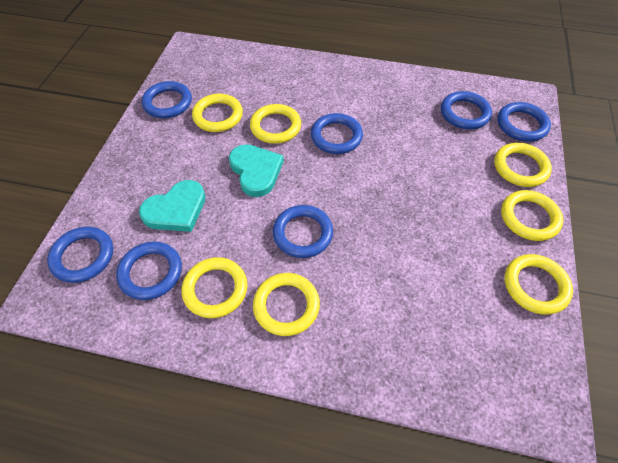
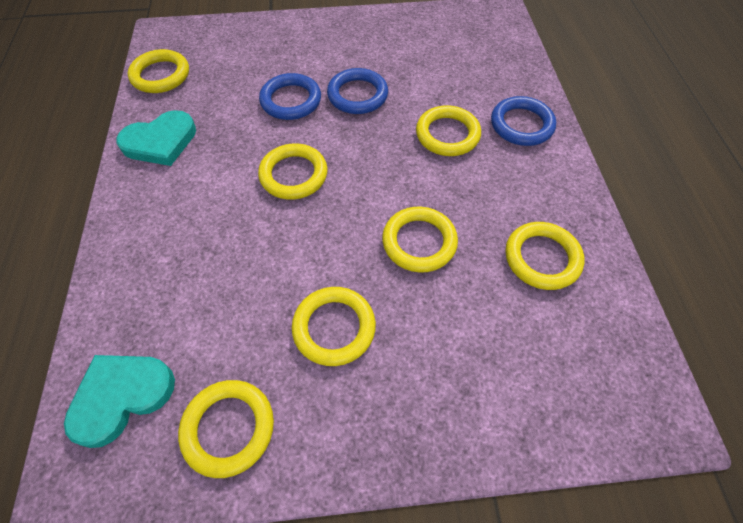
blue ring: 7 -> 3

